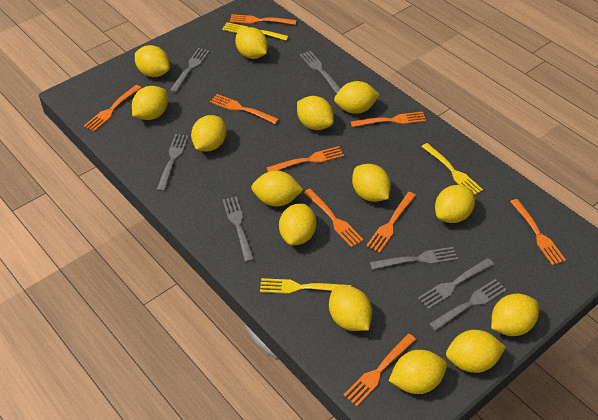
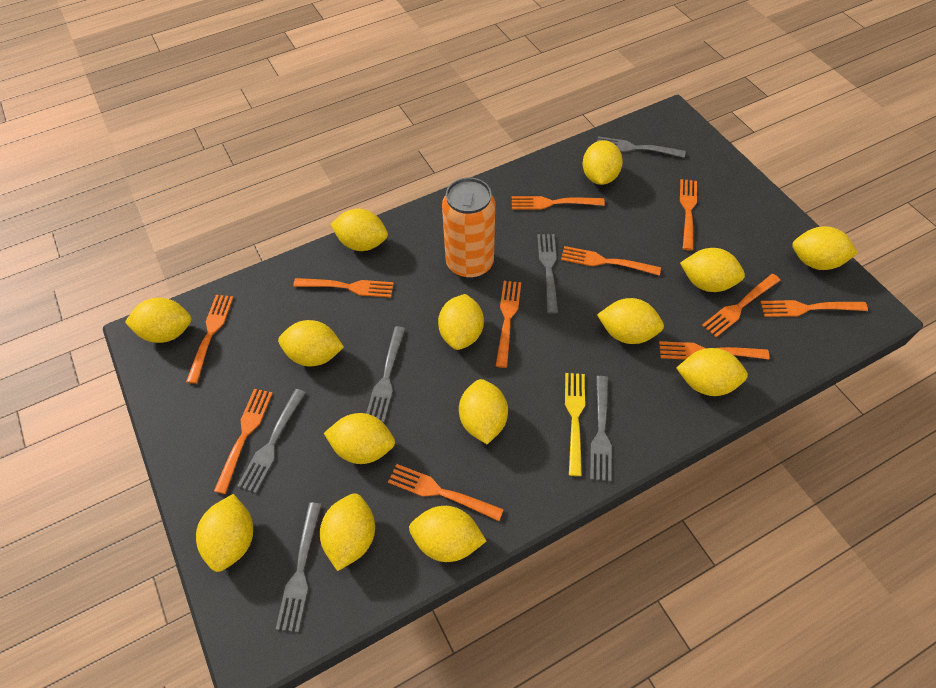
grey fork: 7 -> 6
orange can: 0 -> 1
orange fork: 9 -> 11
yellow fork: 3 -> 1

